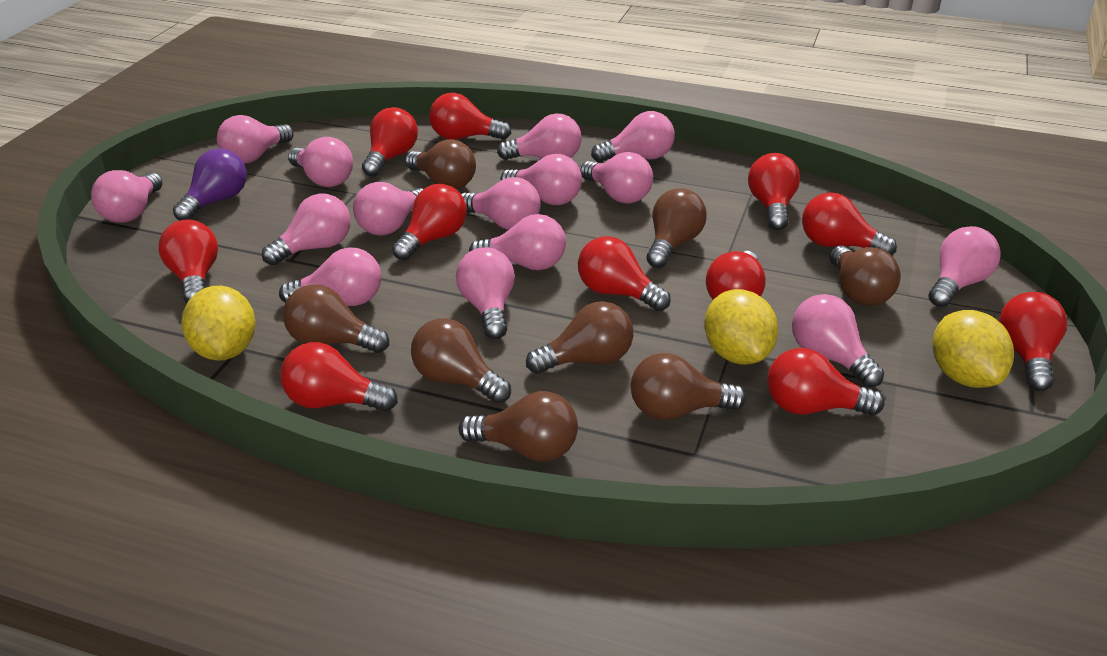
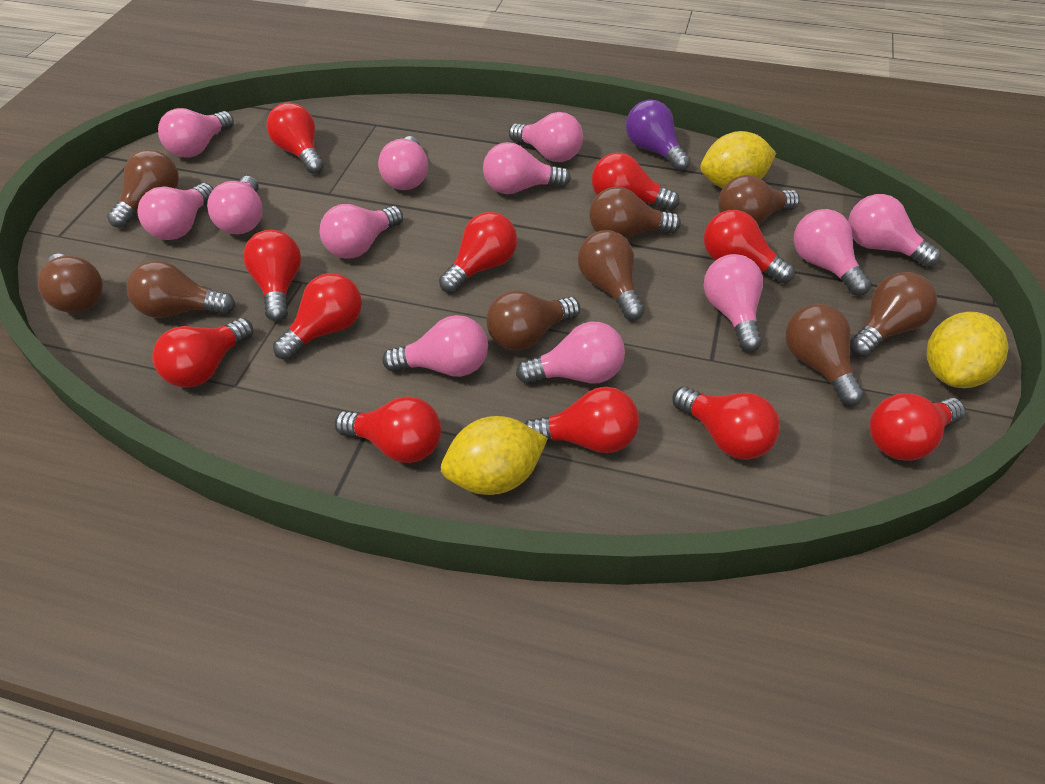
brown light bulb: 8 -> 9
pink light bulb: 15 -> 12

